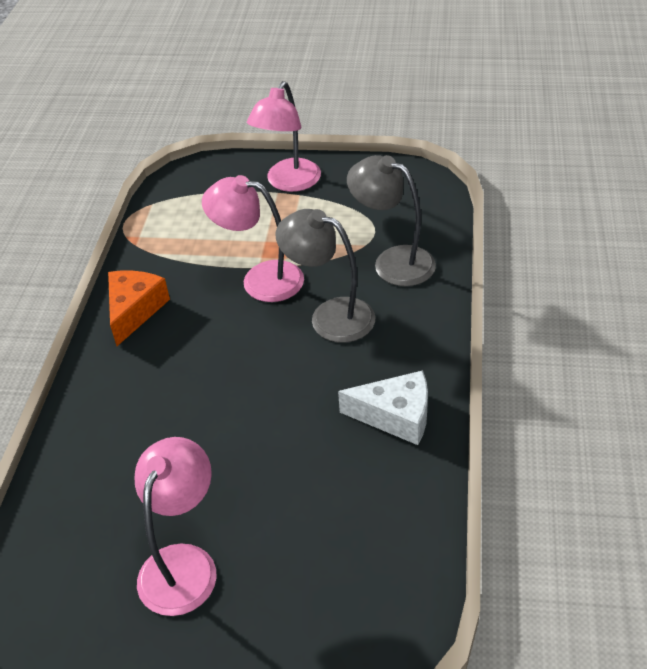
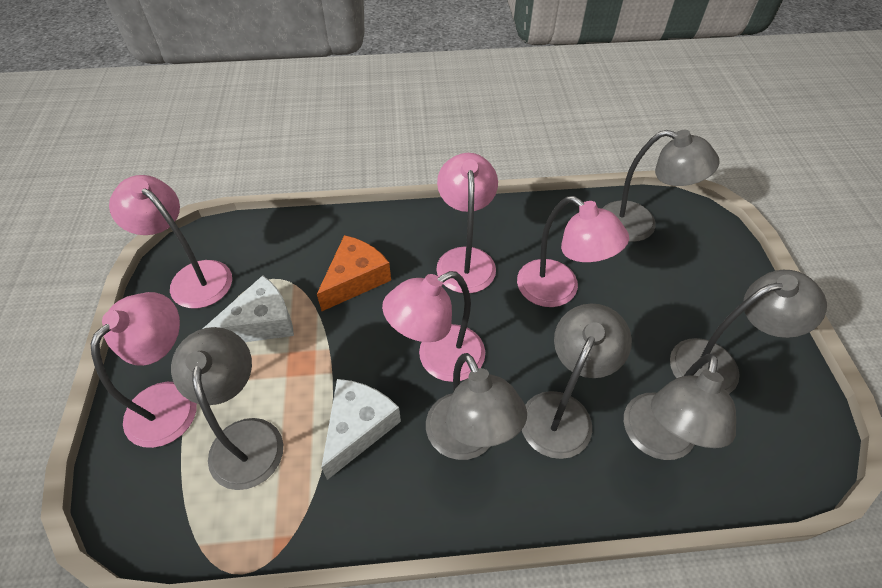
grey lamp: 2 -> 6
pink lamp: 3 -> 5
white cheese: 1 -> 2

